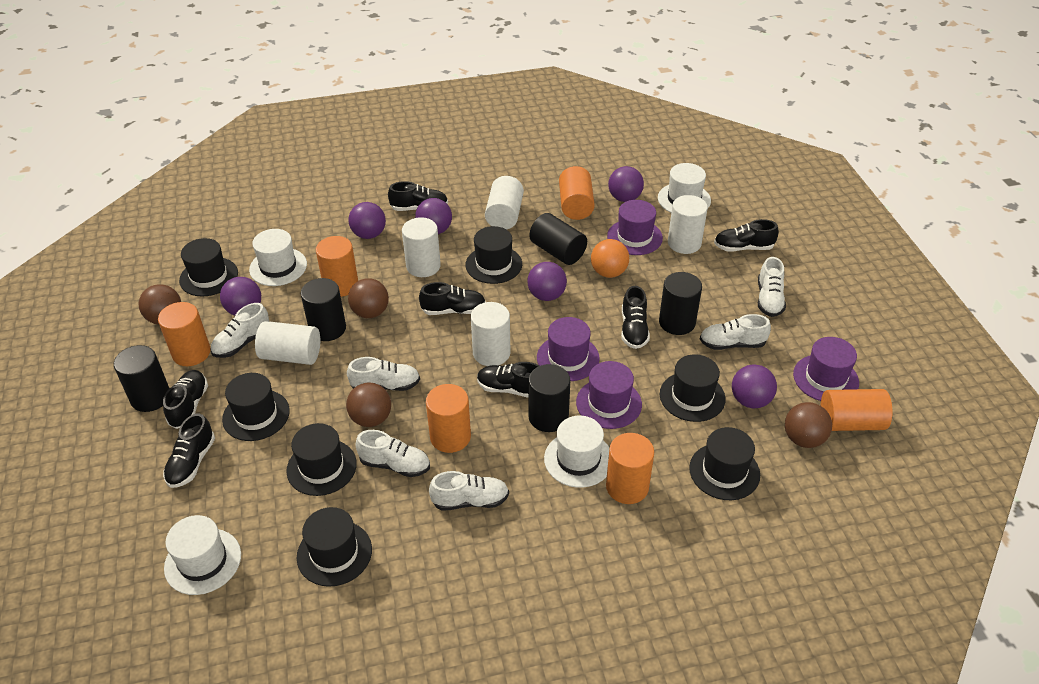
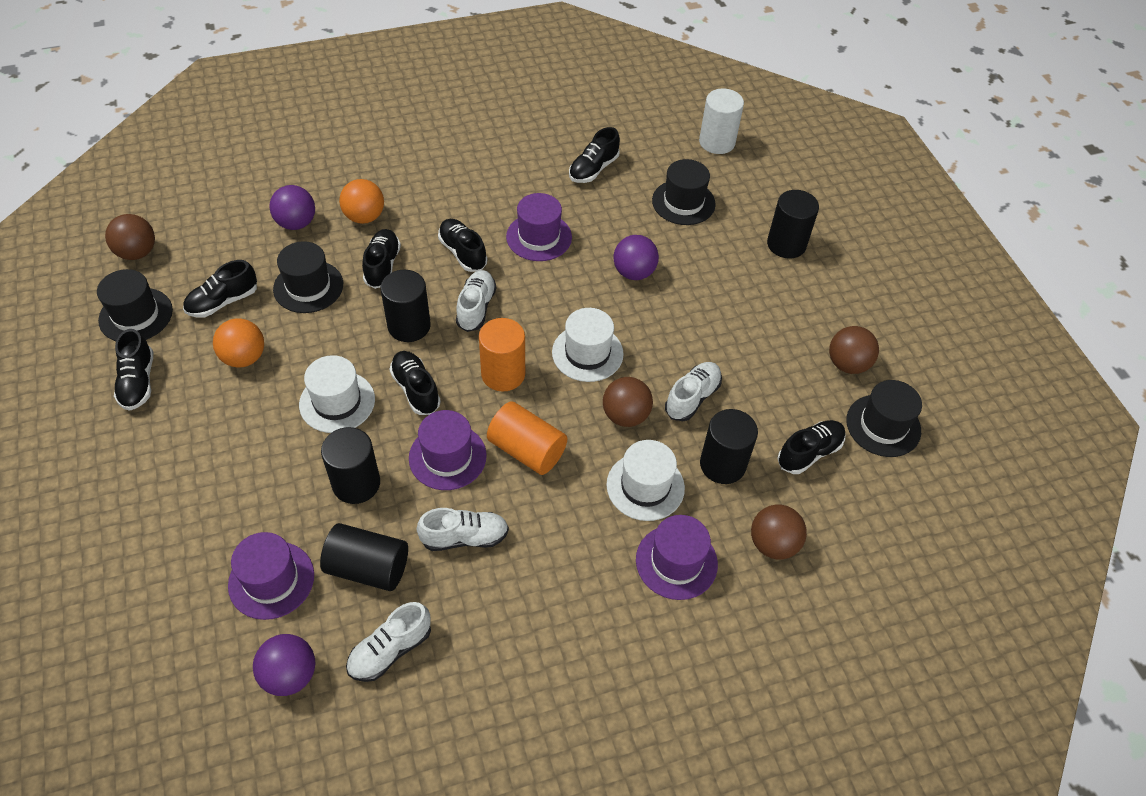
black hat: 7 -> 4
orange ball: 1 -> 2
orange cylinder: 6 -> 2
purple ball: 6 -> 3
white cylinder: 5 -> 1
white hat: 4 -> 3
white shoe: 6 -> 4

